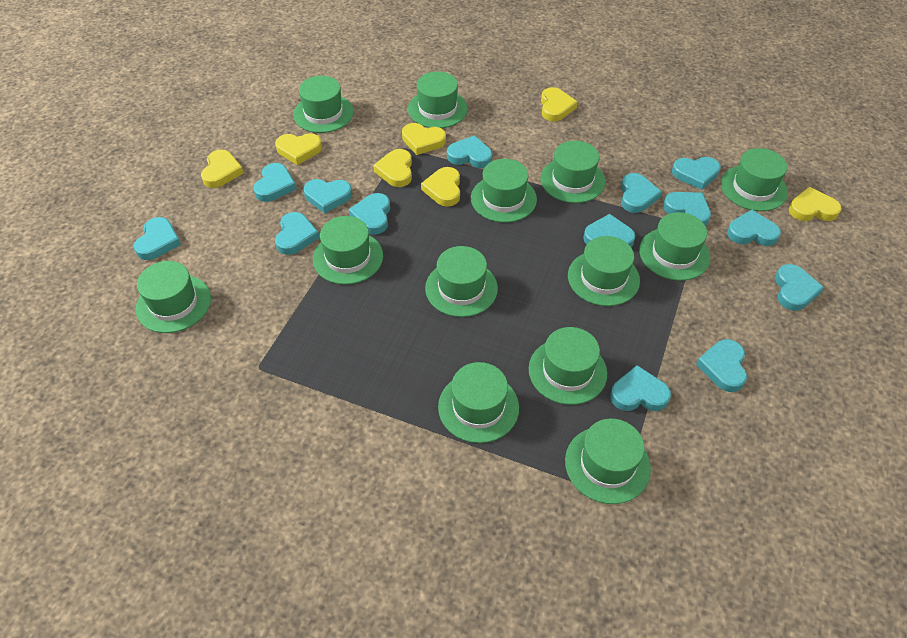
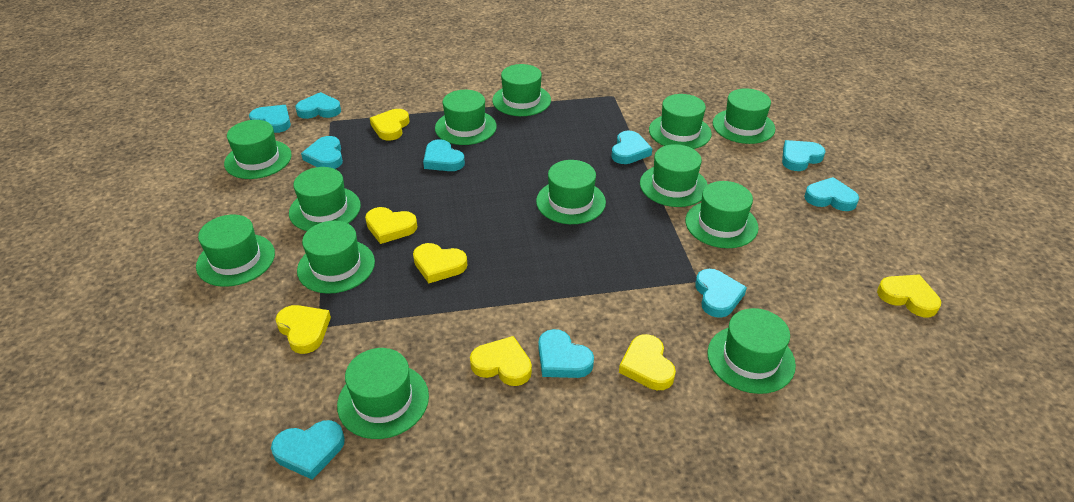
turquoise heart: 14 -> 10

